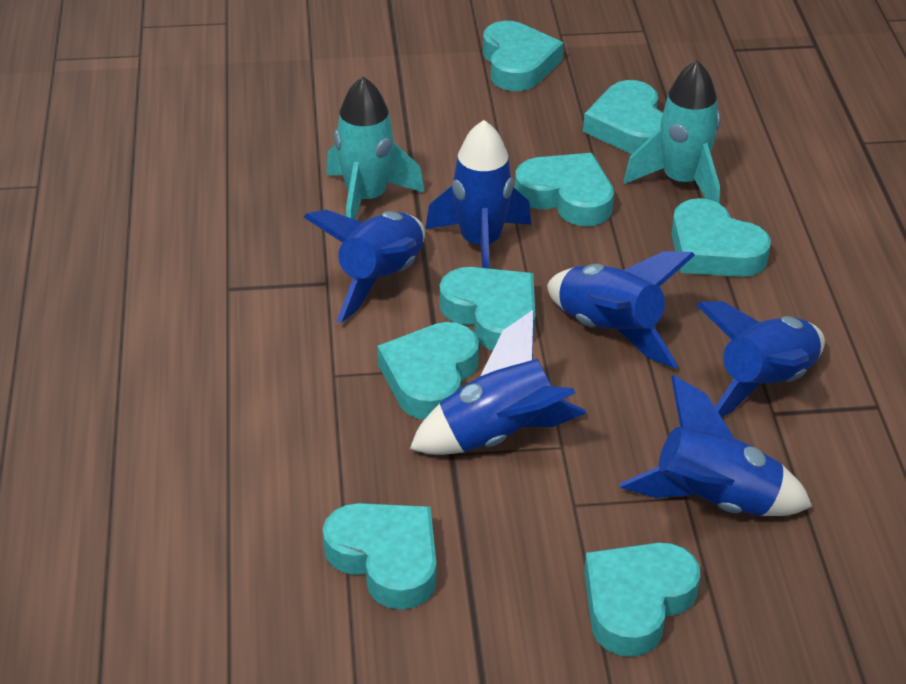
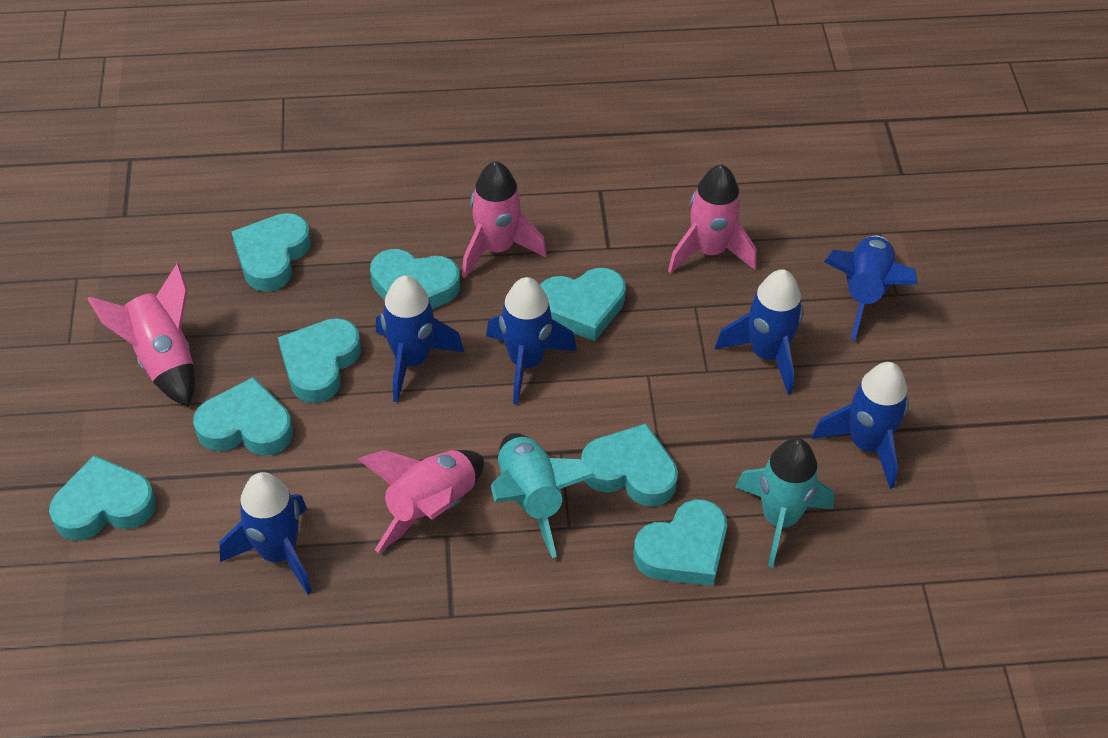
pink rocket: 0 -> 4

